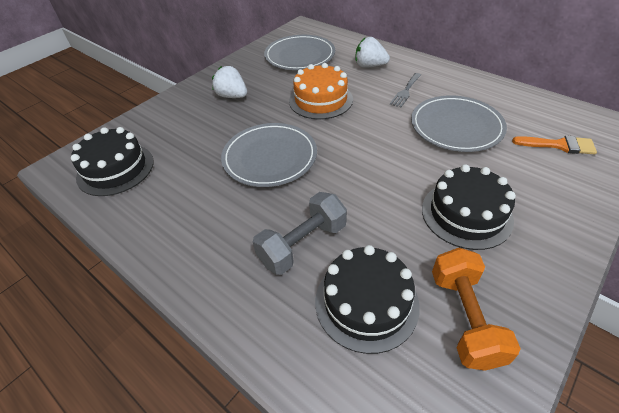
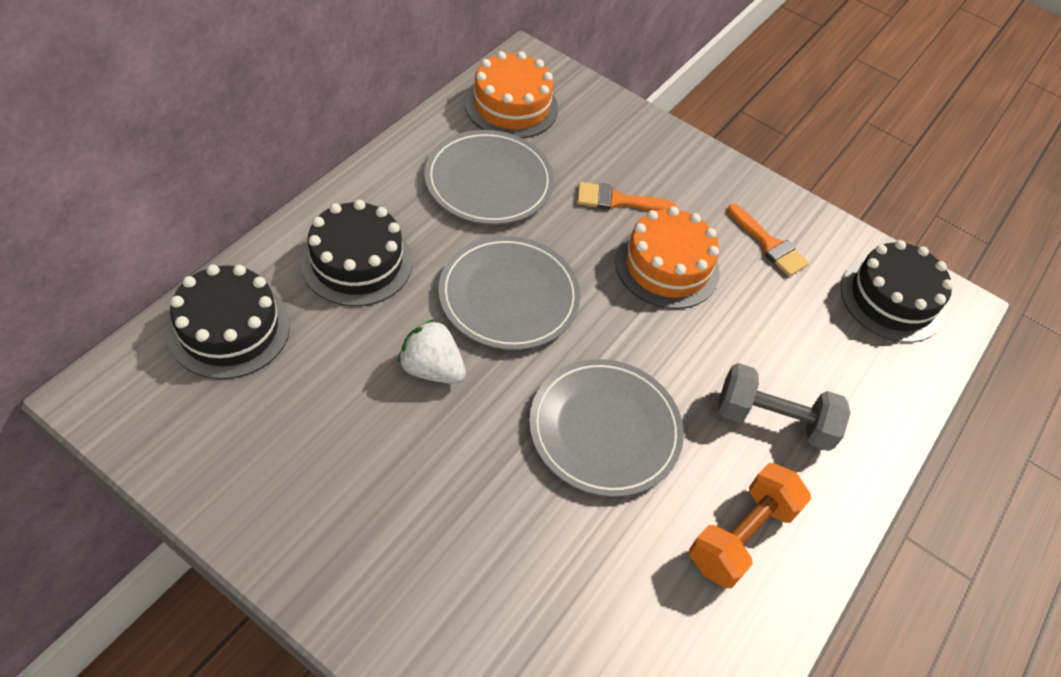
grey fork: 1 -> 0
orange brush: 1 -> 2
orange cake: 1 -> 2
white strawberry: 2 -> 1

